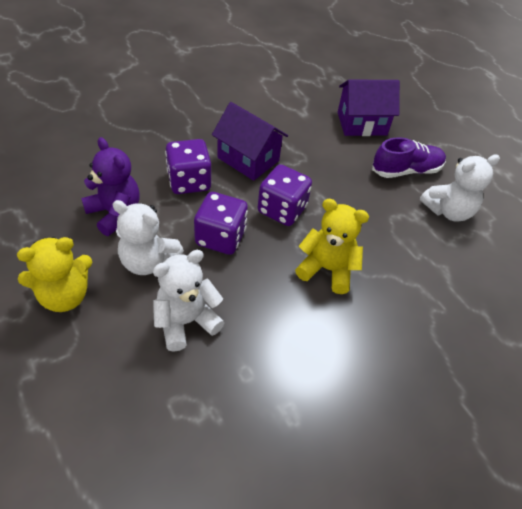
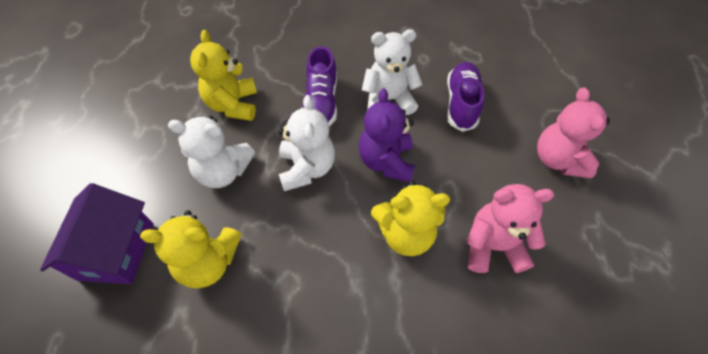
pink teddy bear: 0 -> 2
purple dice: 3 -> 0
purple house: 2 -> 1
purple shoe: 1 -> 2
yellow teddy bear: 2 -> 3

